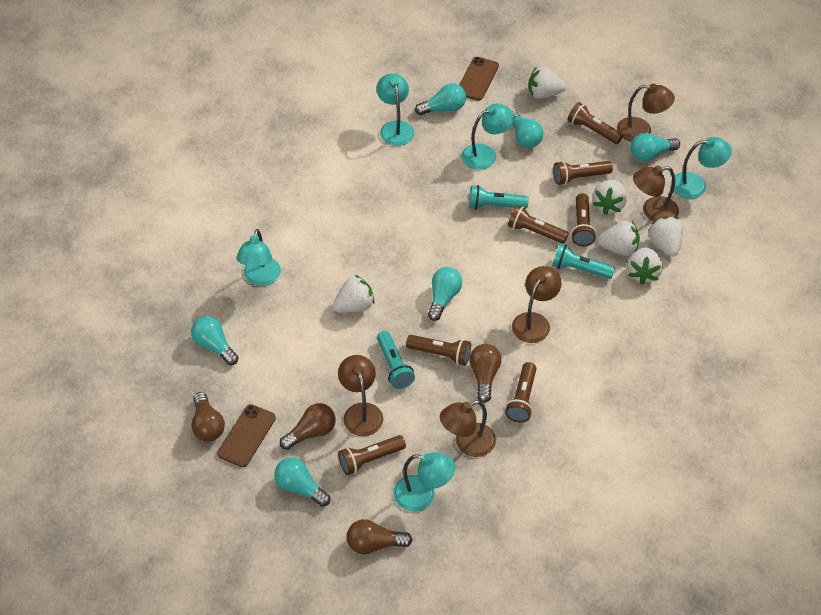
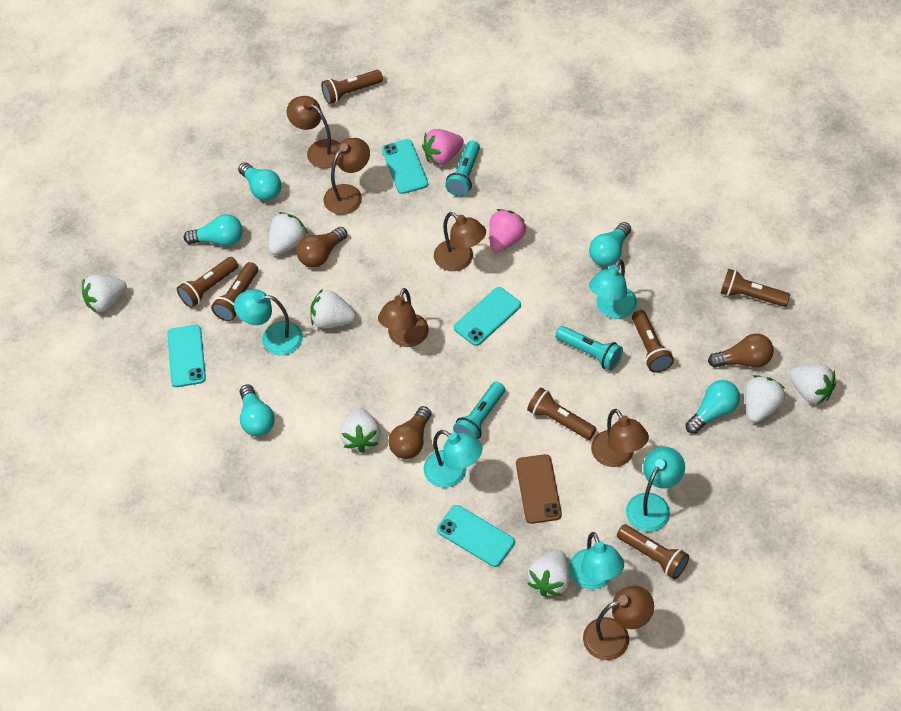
brown lamp: 5 -> 6
brown light bulb: 4 -> 3
brown phone: 2 -> 1
pink strawberry: 0 -> 2
turquoise light bulb: 6 -> 5
turquoise phone: 0 -> 4
white strawberry: 6 -> 7

